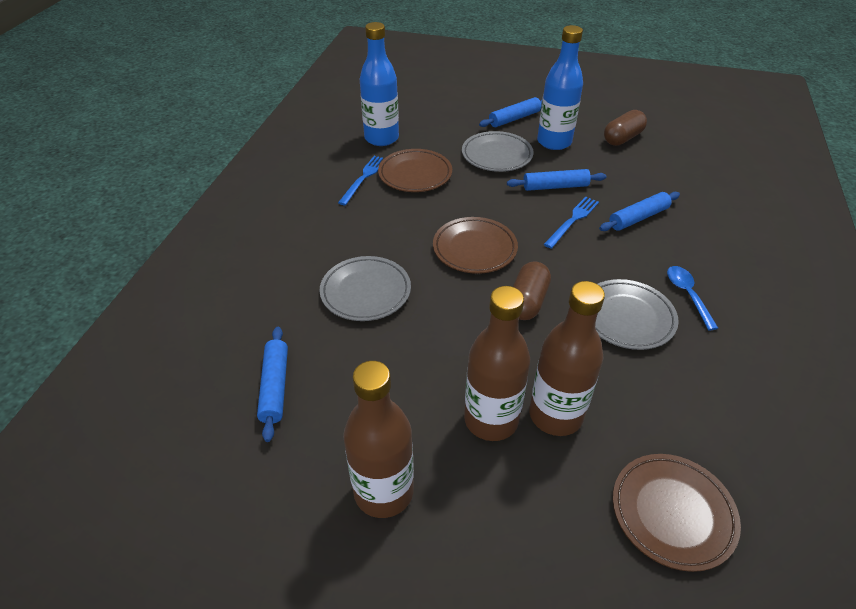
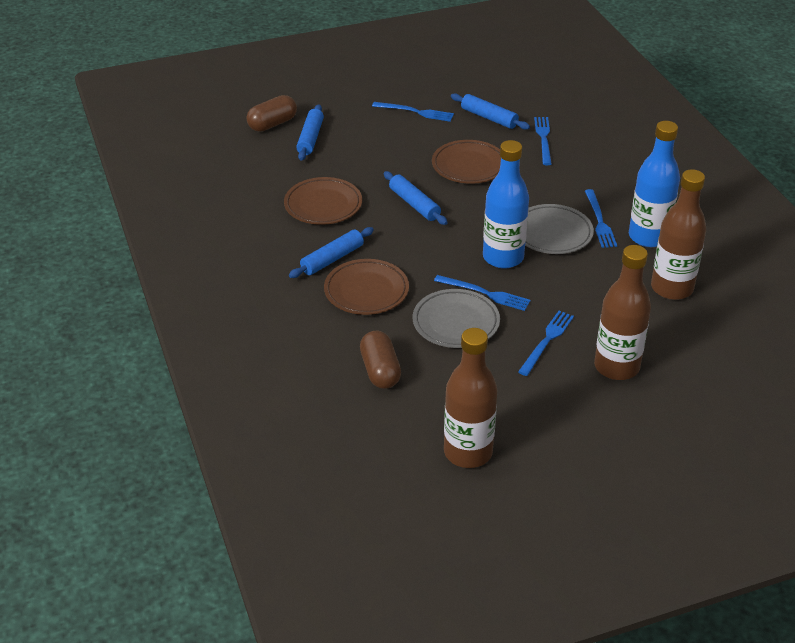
blue fork: 2 -> 5
blue spoon: 1 -> 0
grey plate: 3 -> 2

